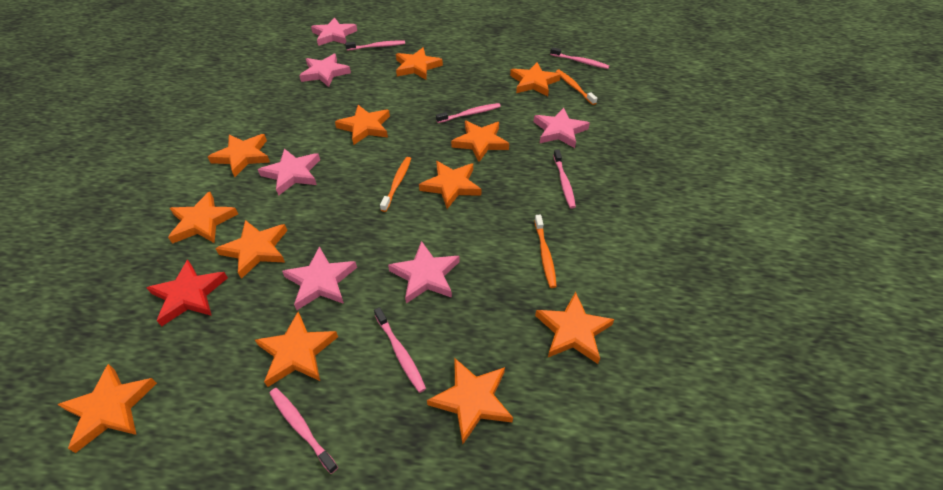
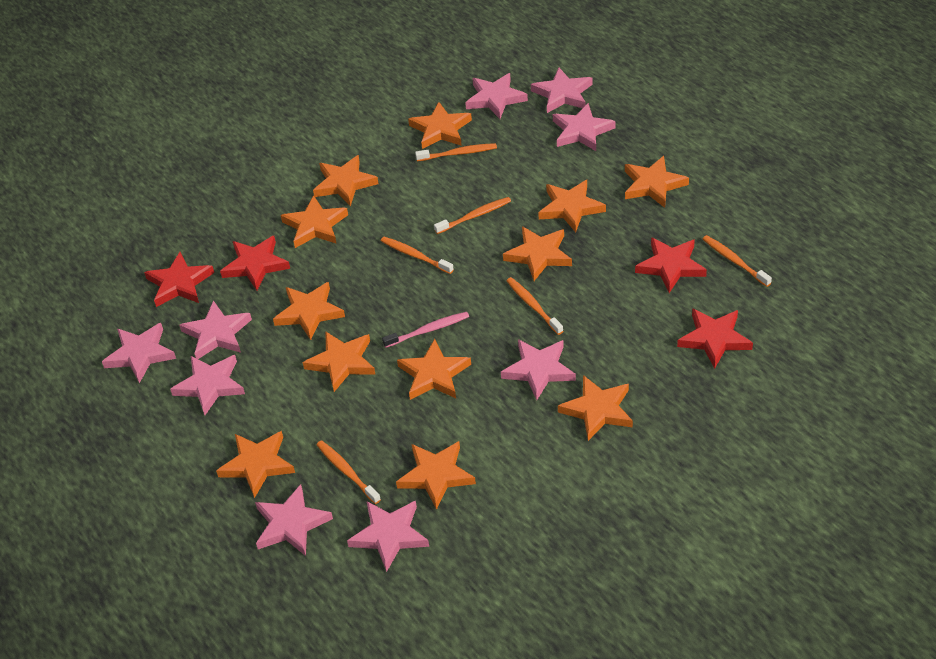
orange toothbrush: 3 -> 6
pink star: 6 -> 9
pink toothbrush: 6 -> 1
red star: 1 -> 4

